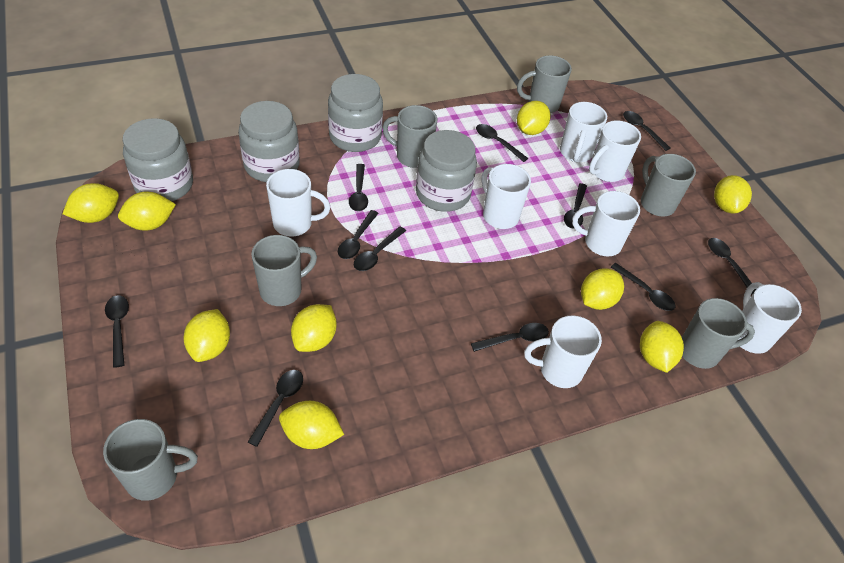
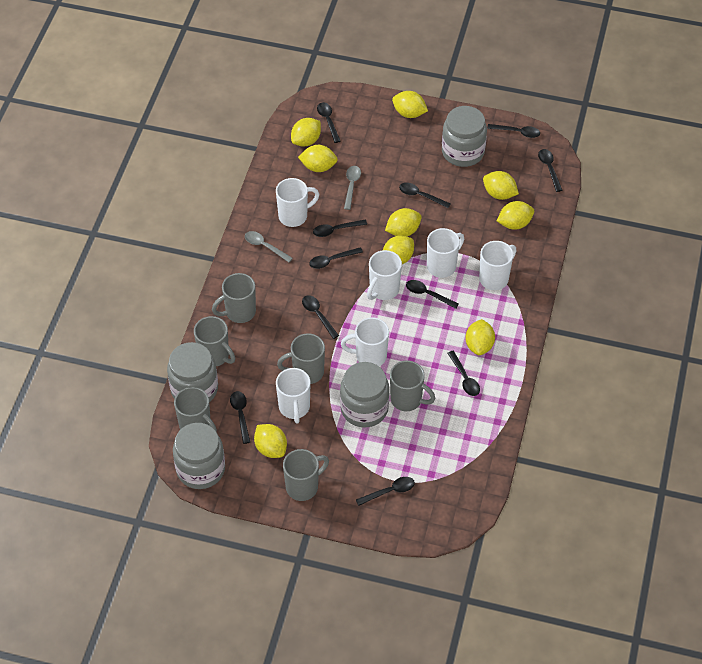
grey spoon: 0 -> 2
white mug: 7 -> 6

